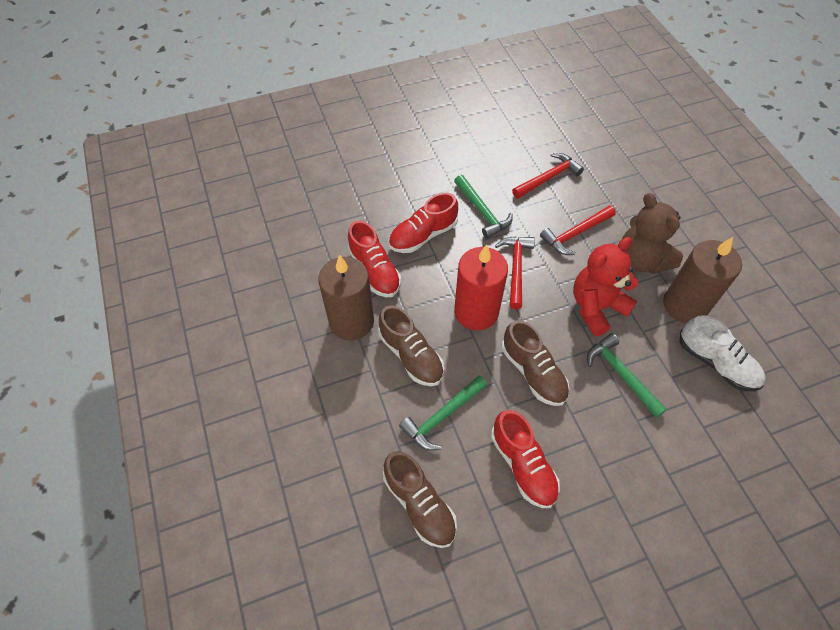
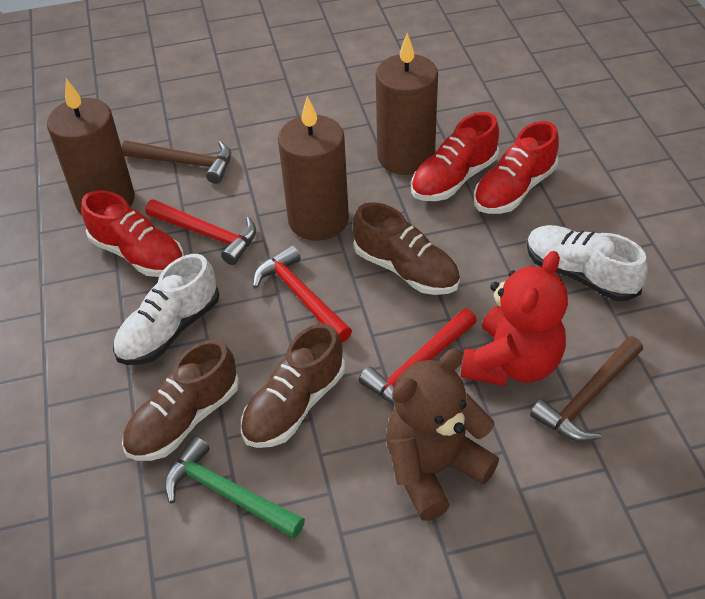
brown candle: 2 -> 3
brown hammer: 0 -> 2
green hammer: 3 -> 1
red candle: 1 -> 0
white shoe: 1 -> 2

